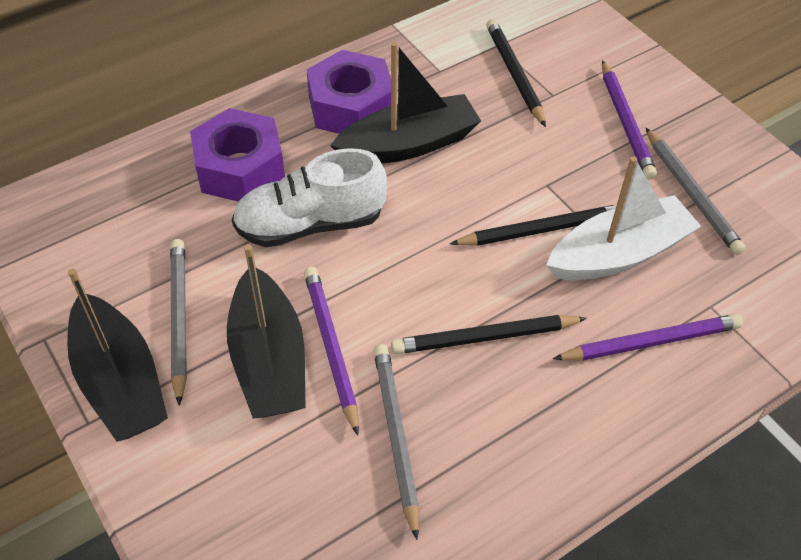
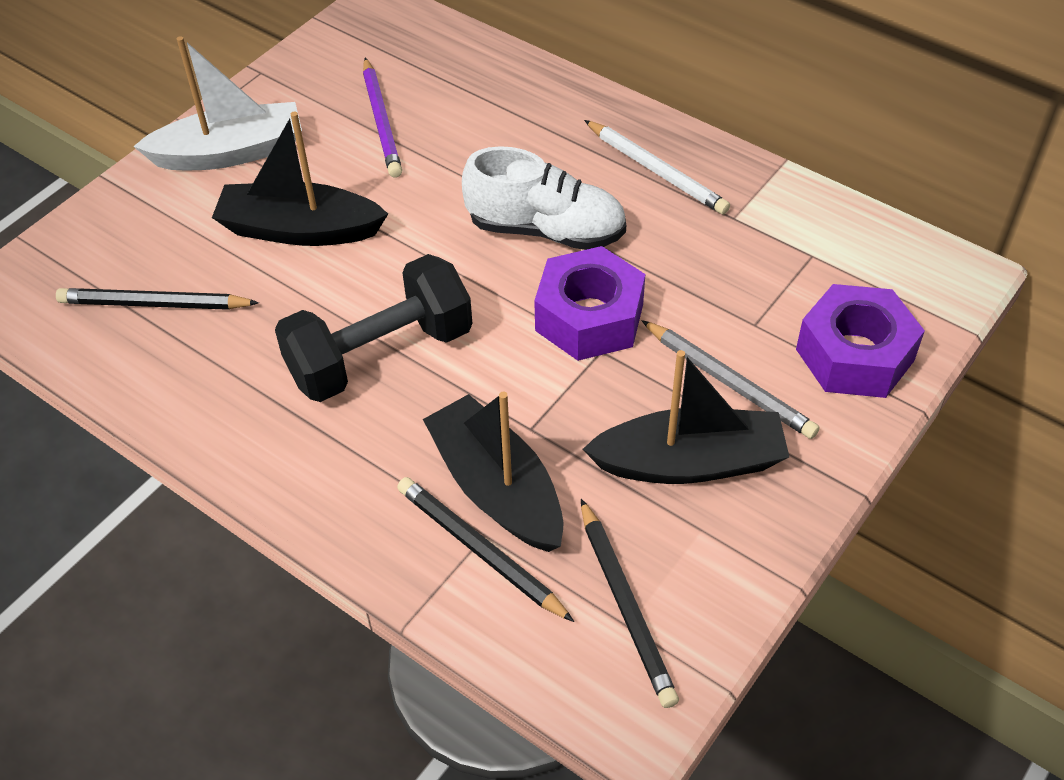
black dumbbell: 0 -> 1
grey pencil: 3 -> 1
purple pencil: 3 -> 1
white pencil: 0 -> 1

